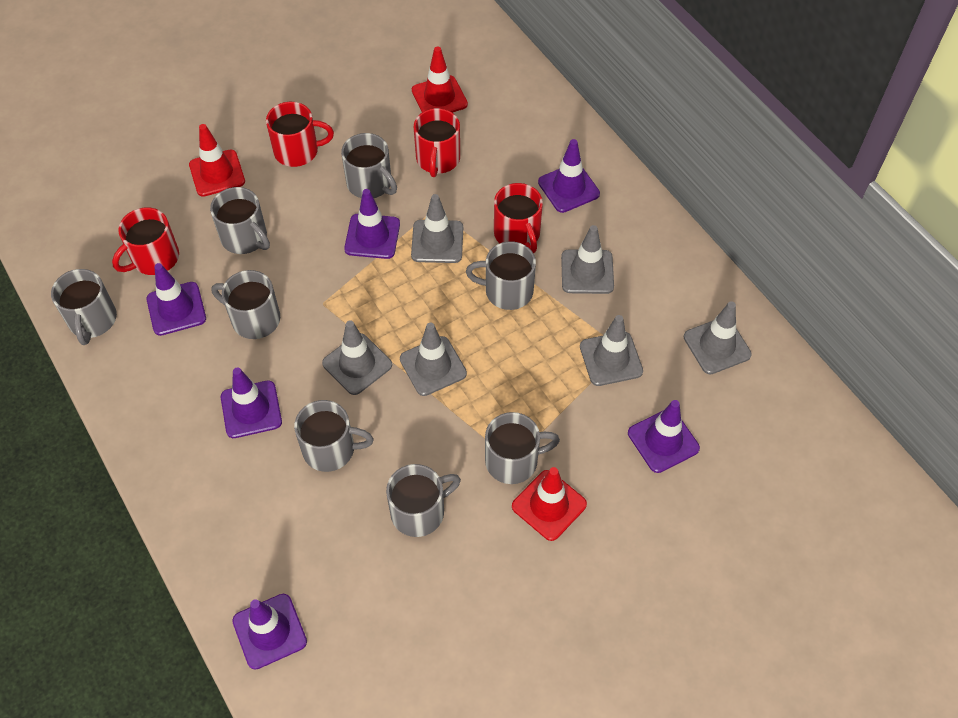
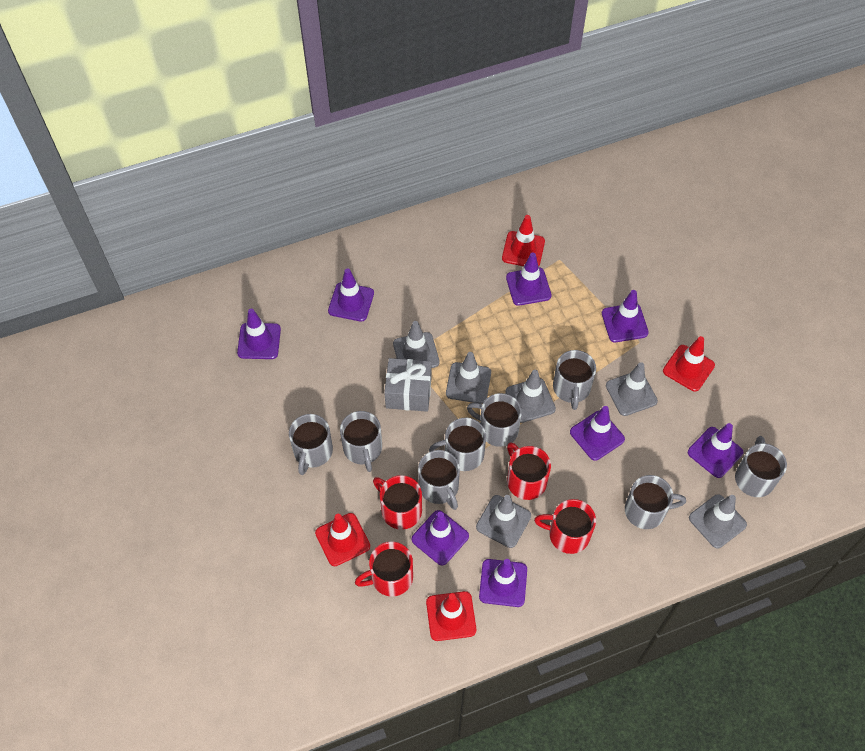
grey gift: 0 -> 1
purple traffic cone: 6 -> 8
red traffic cone: 3 -> 4

